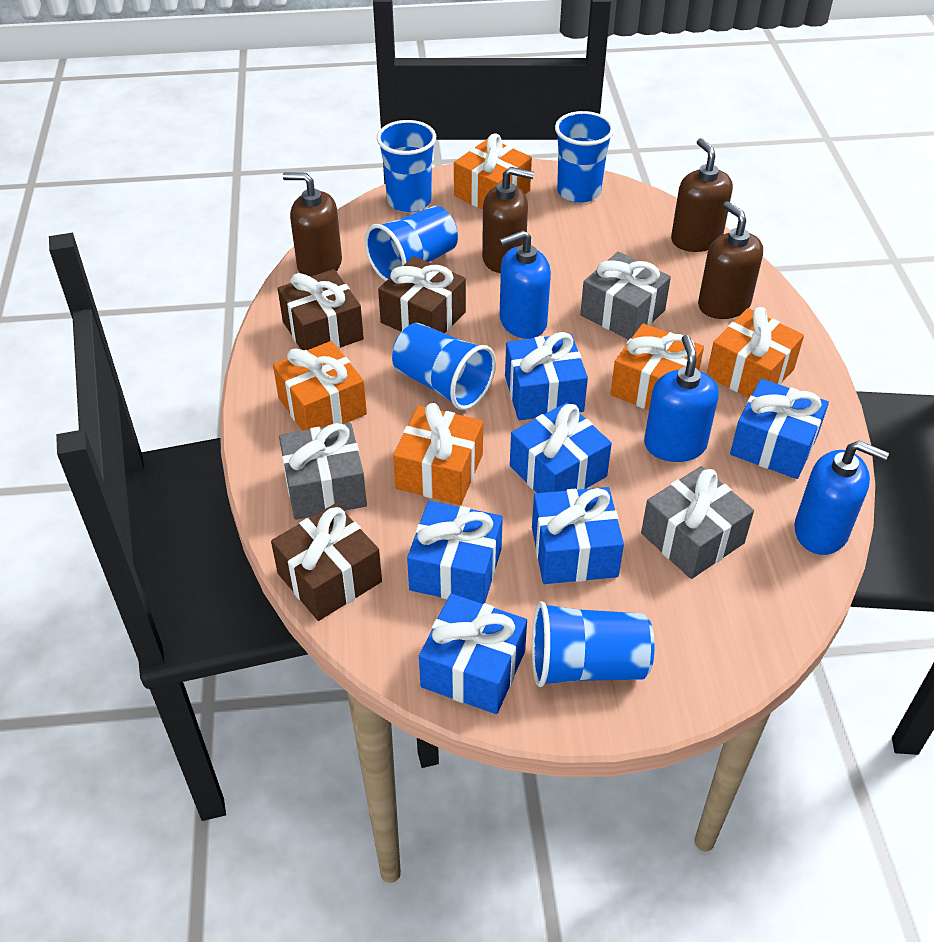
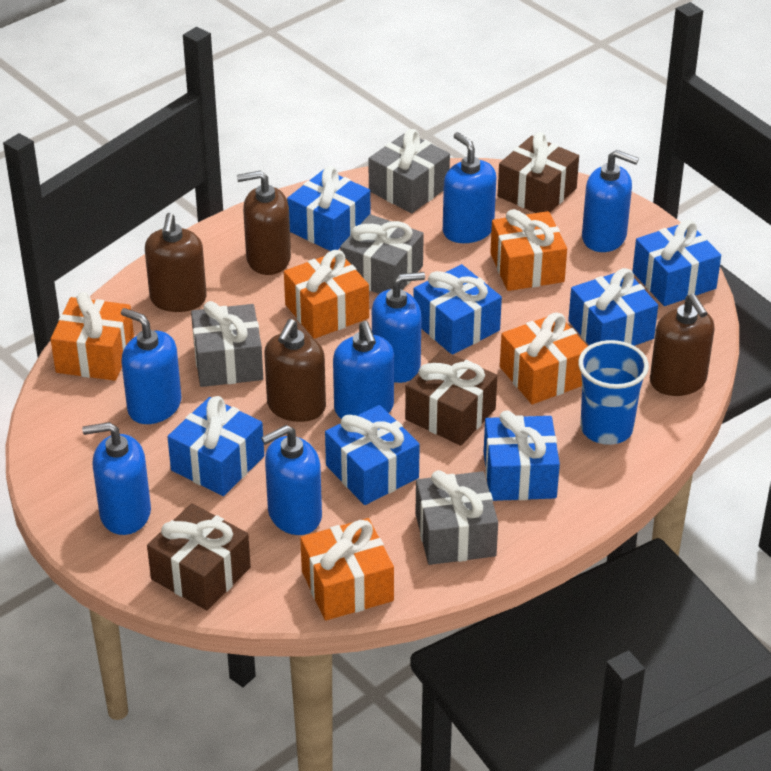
blue cup: 5 -> 1
blue gift: 6 -> 7
blue soap dispenser: 3 -> 7
grey gift: 3 -> 4

